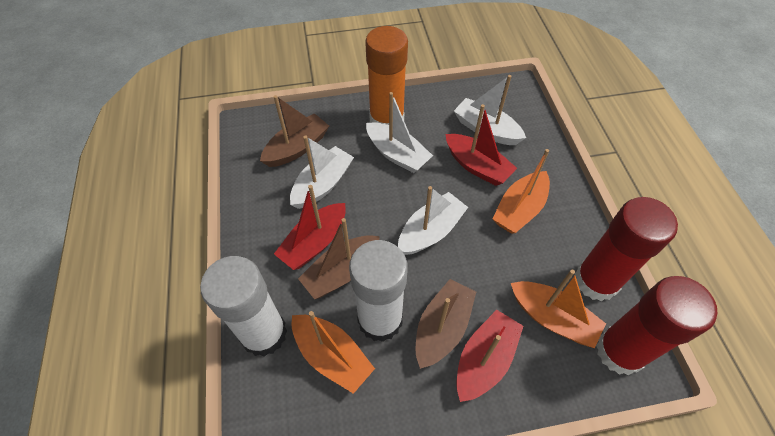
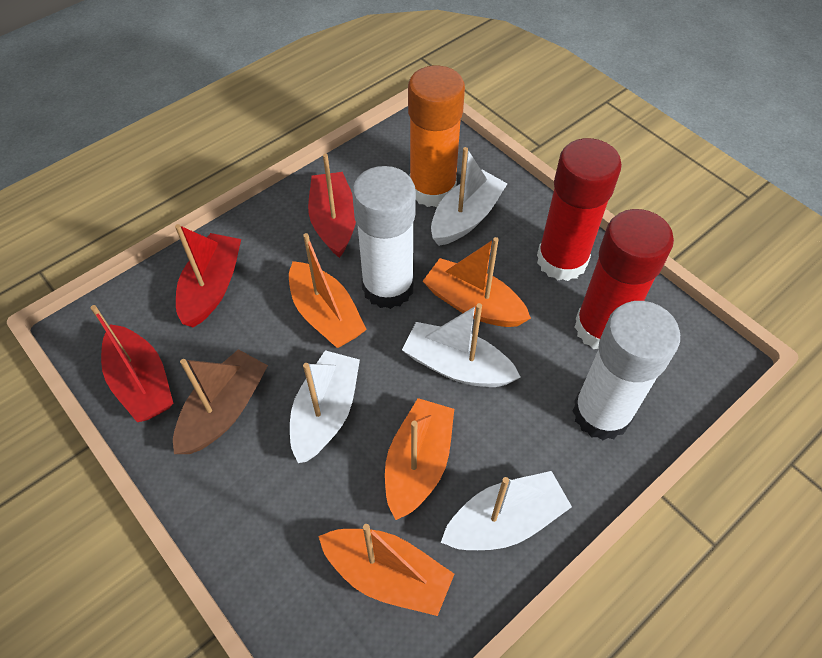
brown boat: 3 -> 1
orange boat: 3 -> 4

